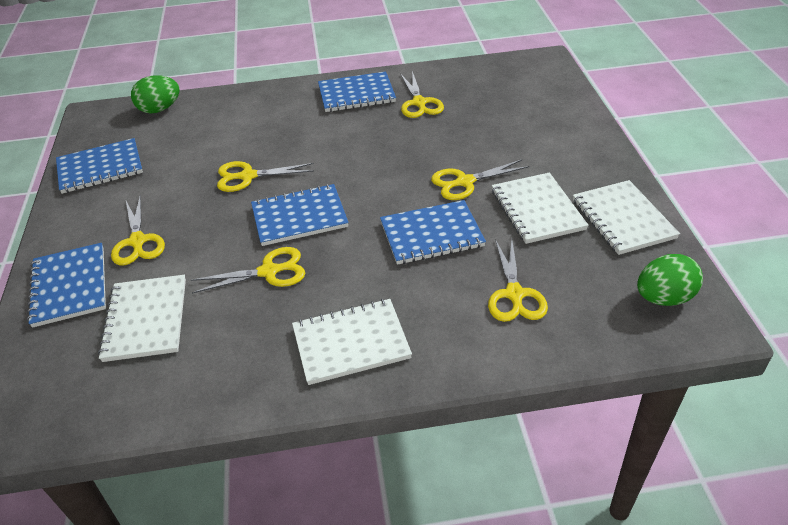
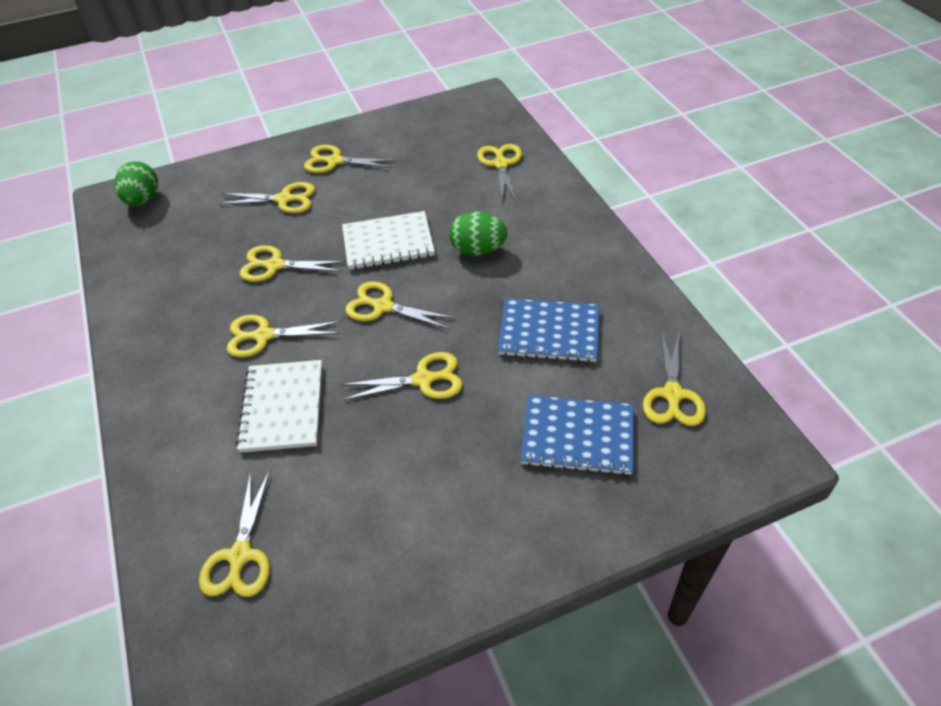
blue notebook: 5 -> 2
white notebook: 4 -> 2
yellow scissors: 6 -> 9

